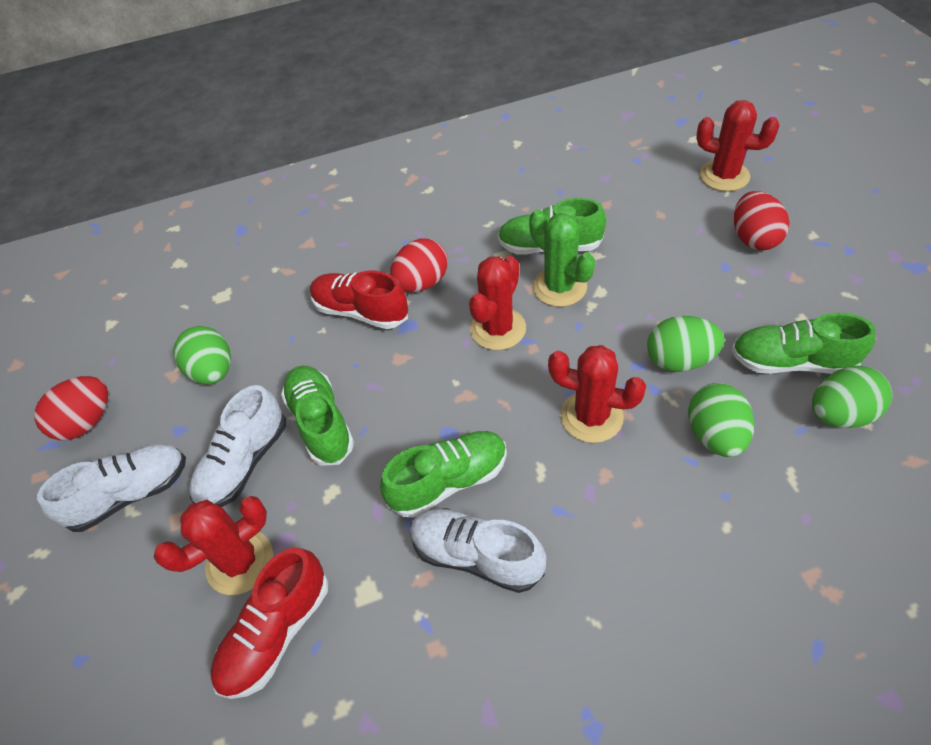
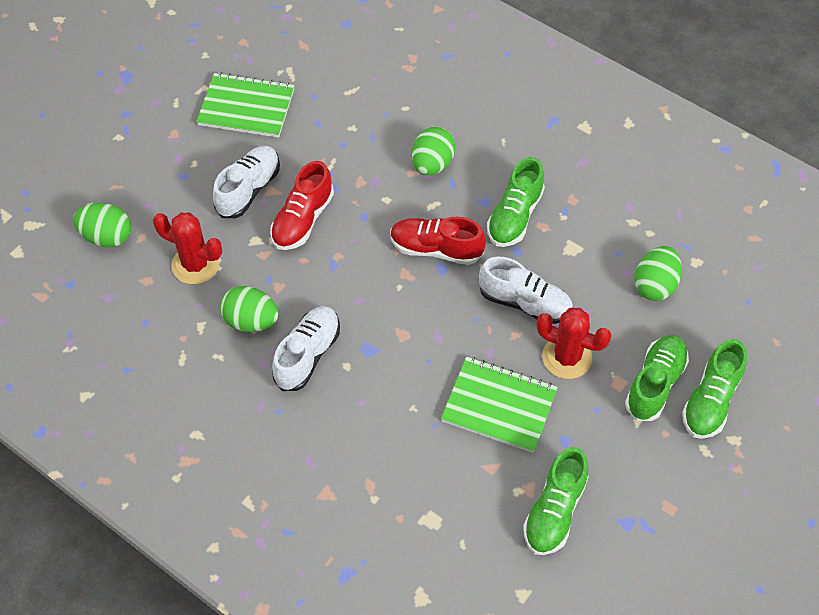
green cactus: 1 -> 0
green notebook: 0 -> 2
red cactus: 4 -> 2
red egg: 3 -> 0

